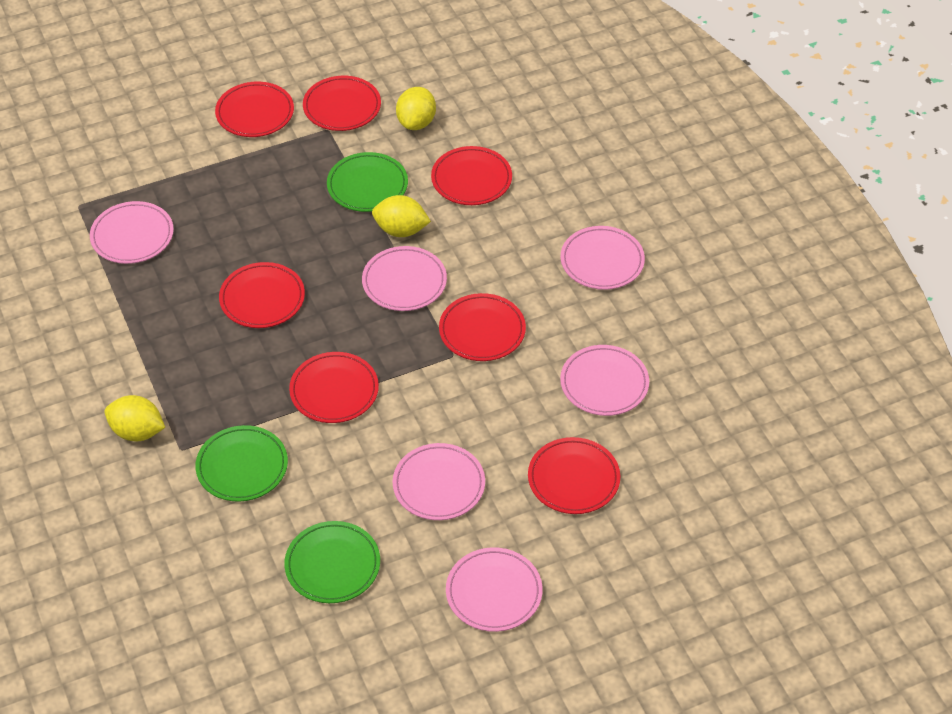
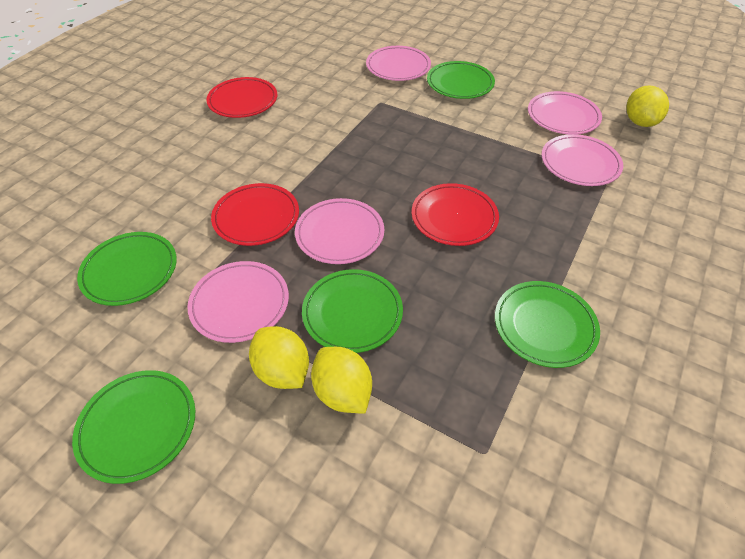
green plate: 3 -> 5
pink plate: 6 -> 5
red plate: 7 -> 3

